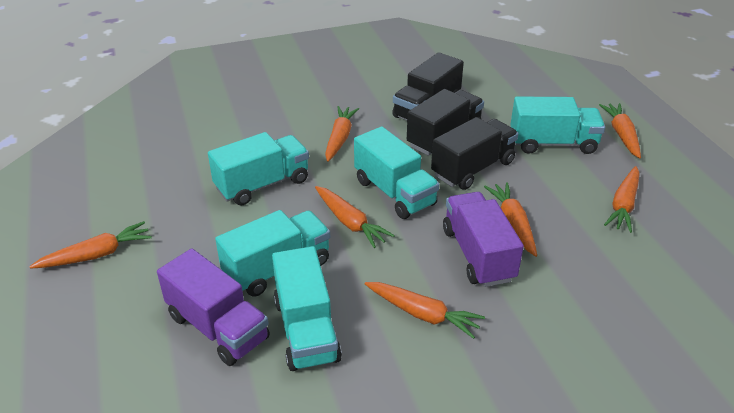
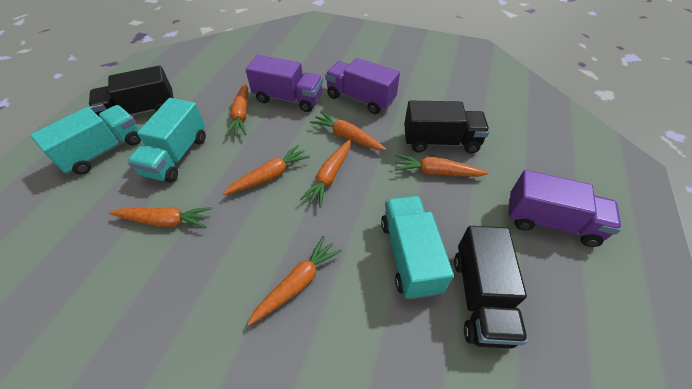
purple truck: 2 -> 3
turquoise truck: 5 -> 3

